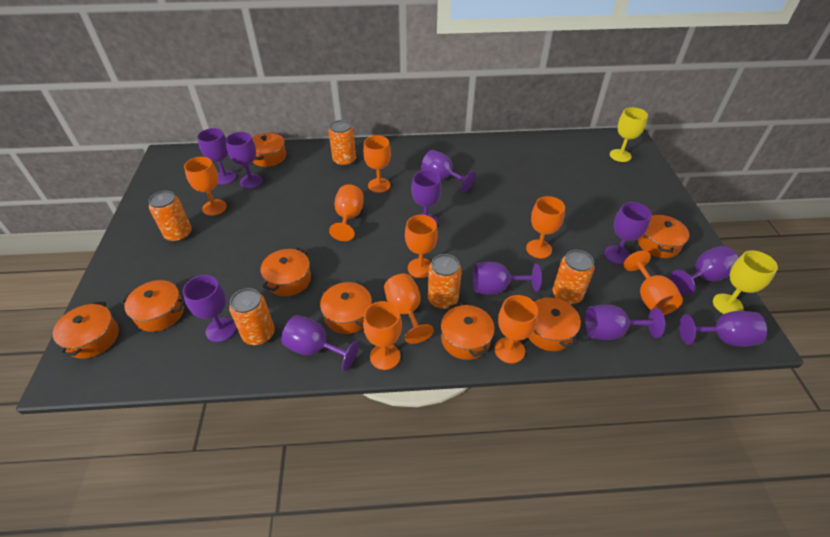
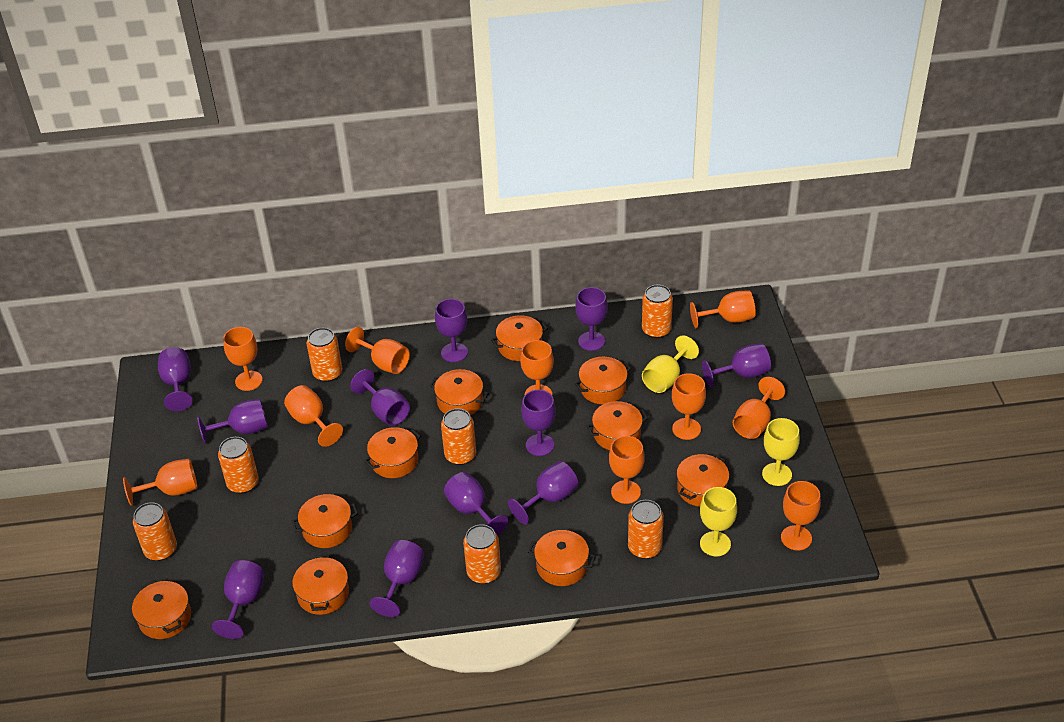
orange can: 5 -> 7
orange goblet: 9 -> 10
orange pot: 8 -> 10
yellow goblet: 2 -> 3

